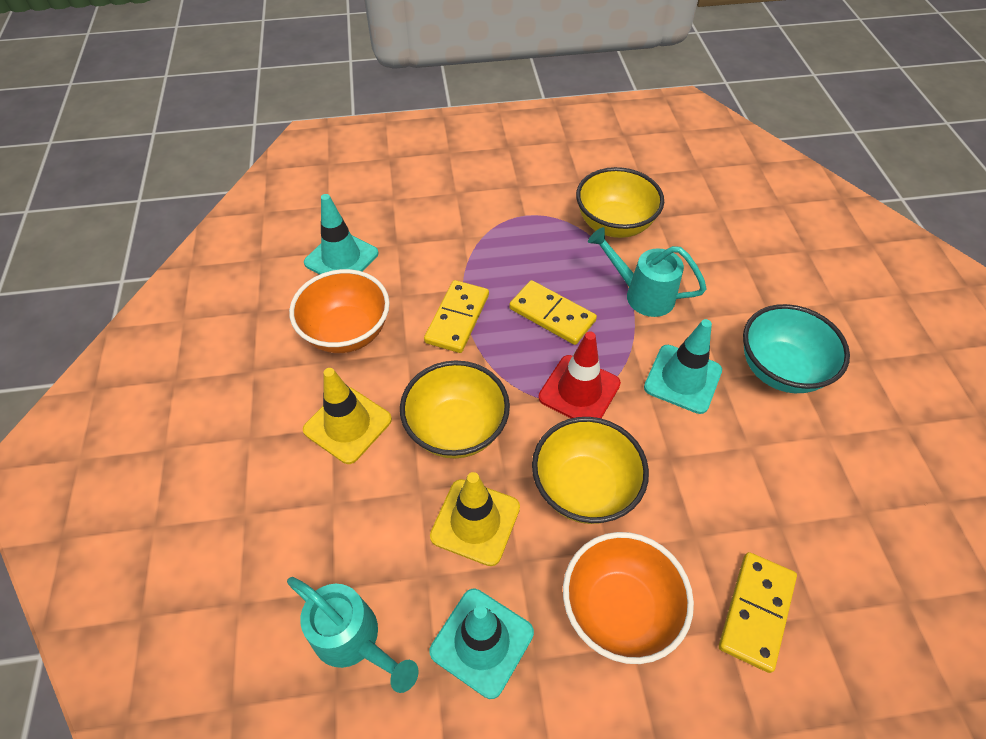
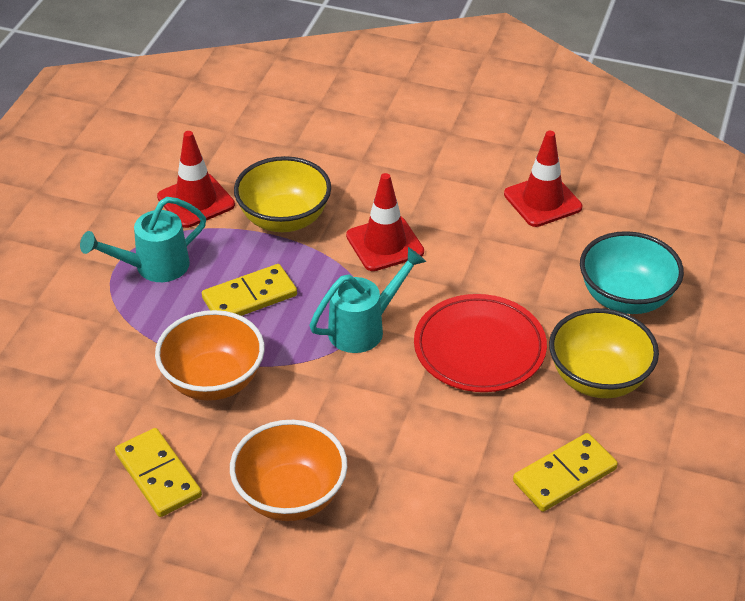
red plate: 0 -> 1
red traffic cone: 1 -> 3
turquoise traffic cone: 3 -> 0
yellow bowl: 3 -> 2
yellow traffic cone: 2 -> 0

